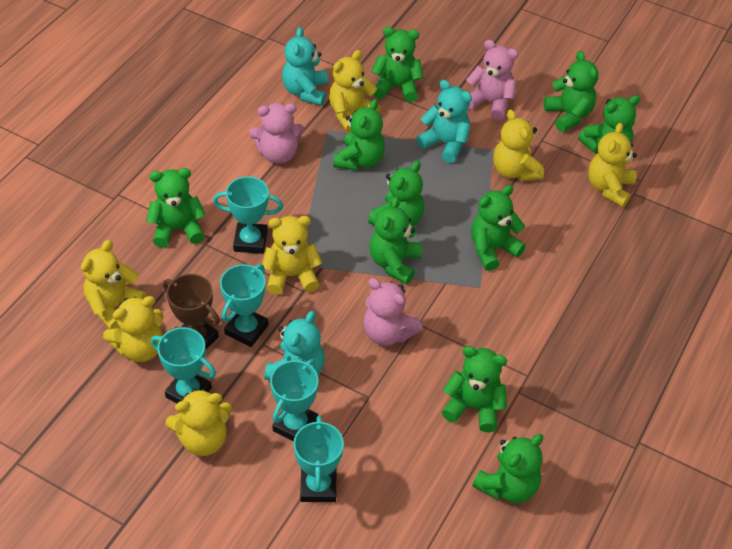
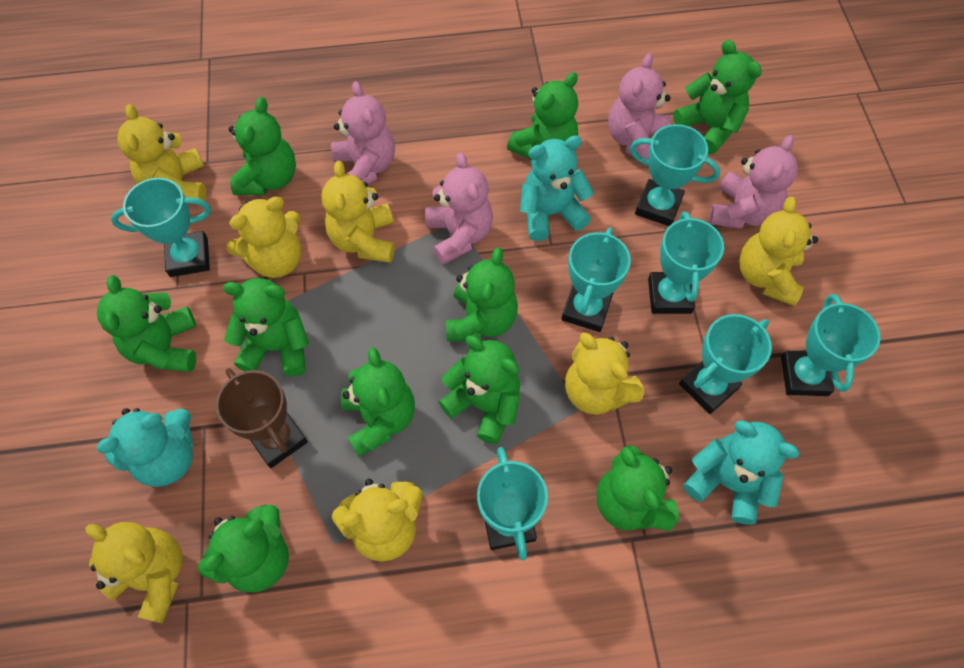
pink teddy bear: 3 -> 4
turquoise trophy: 5 -> 7

